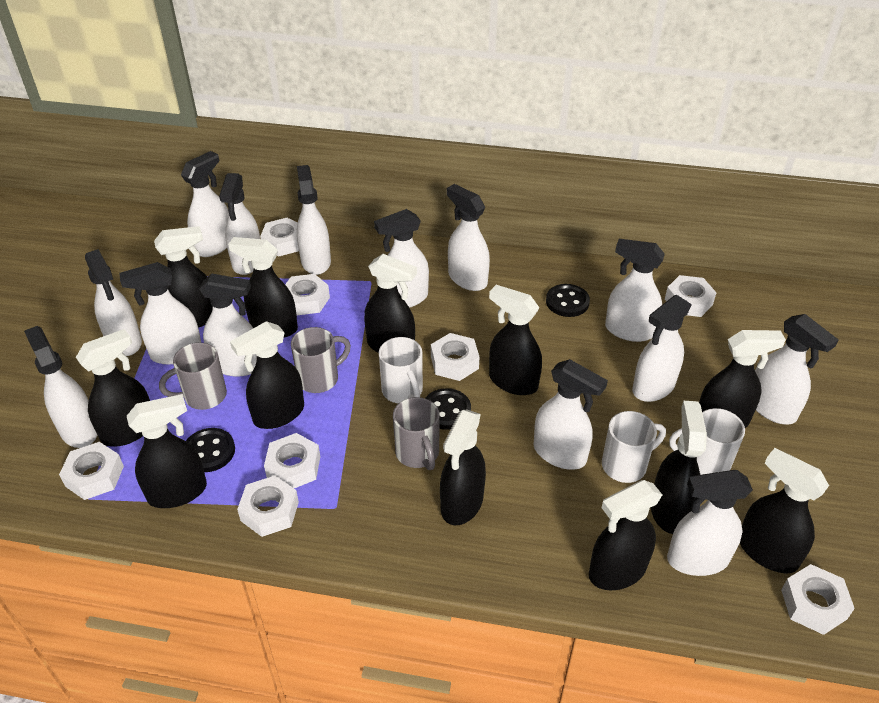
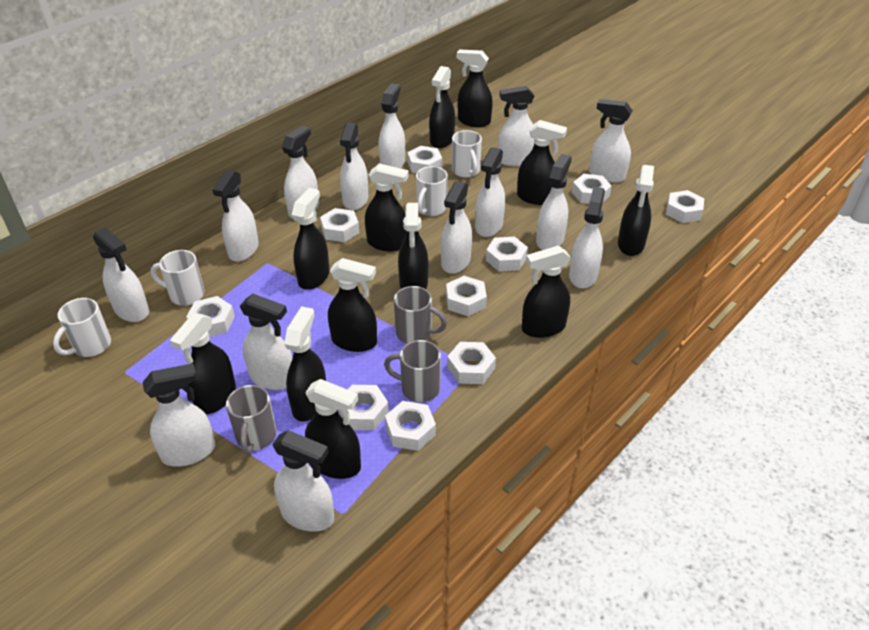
black button: 3 -> 0
white mug: 3 -> 4
white nut: 8 -> 10

